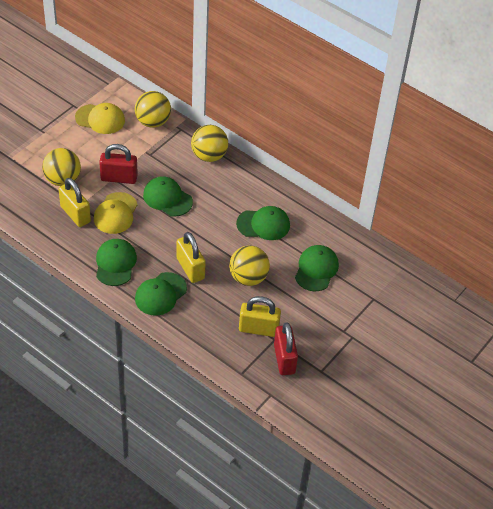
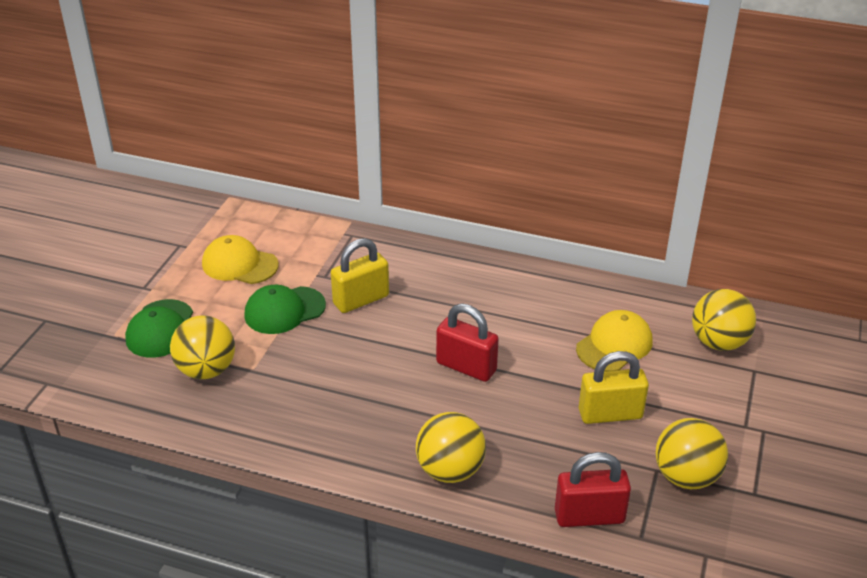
green cap: 5 -> 2
yellow padlock: 3 -> 2

